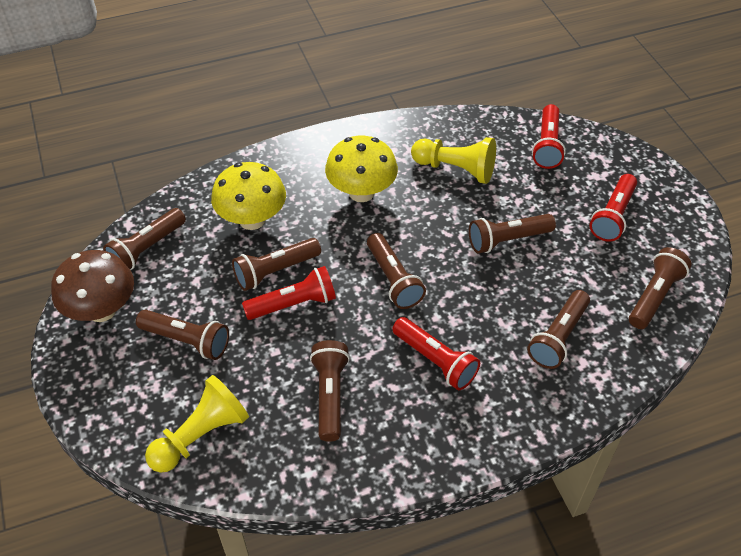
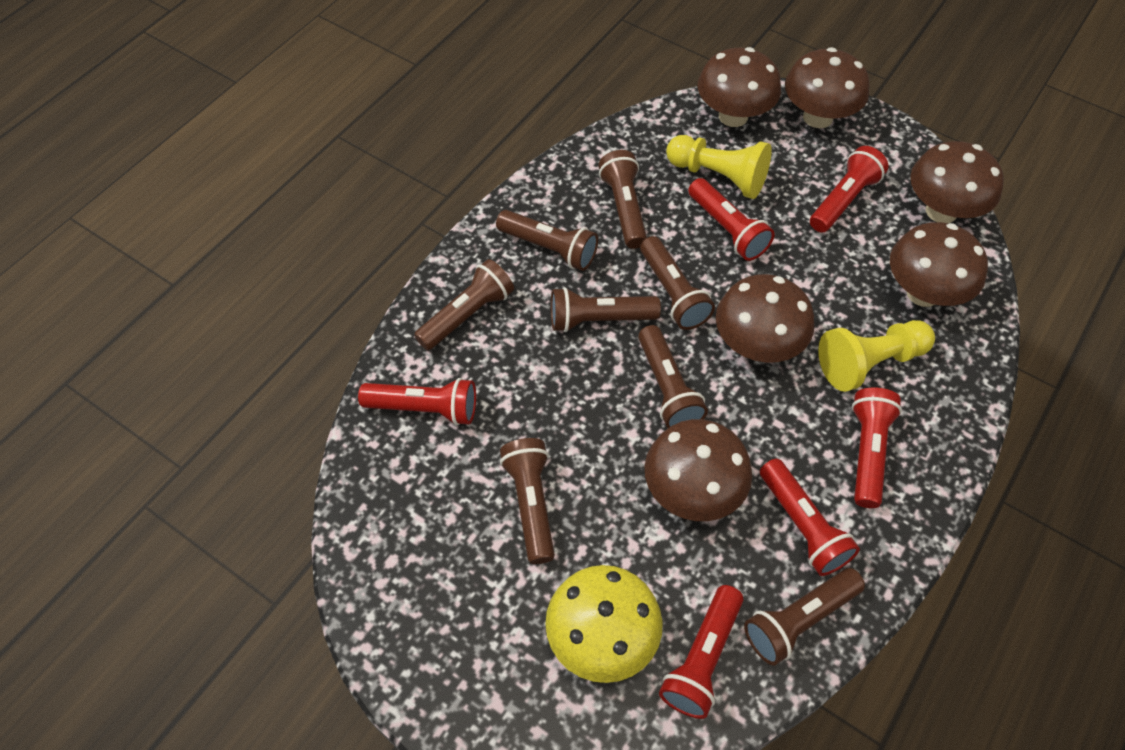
brown mushroom: 1 -> 6
red flashlight: 4 -> 6
yellow mushroom: 2 -> 1

